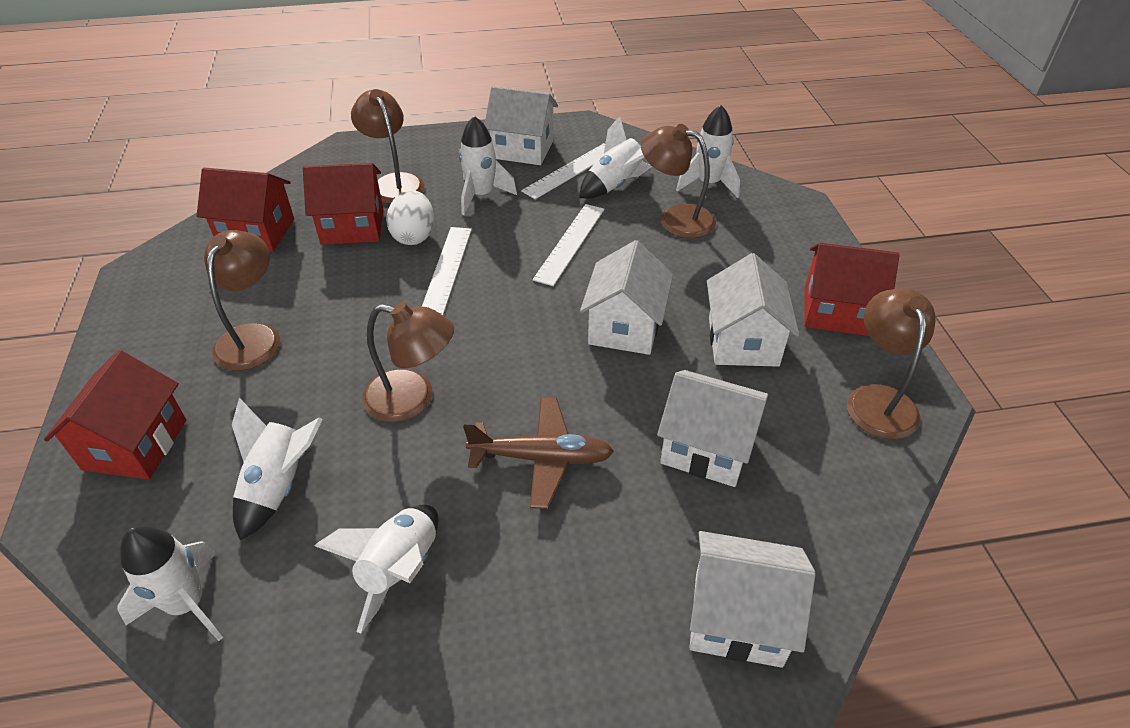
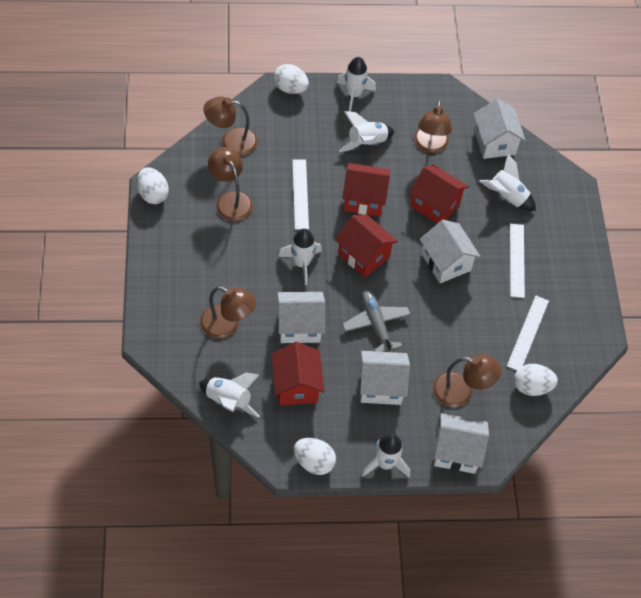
brown plane: 1 -> 0
grey plane: 0 -> 1
white egg: 1 -> 4

